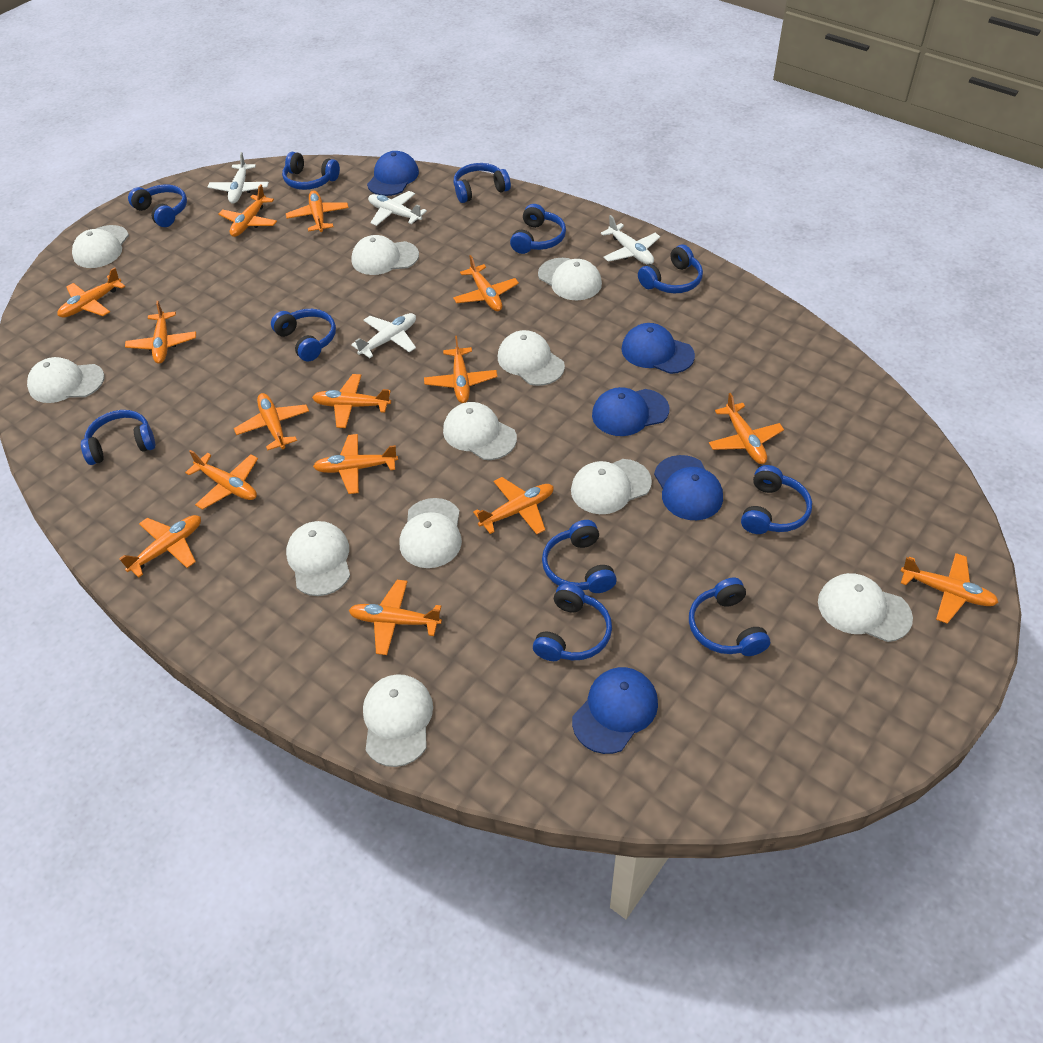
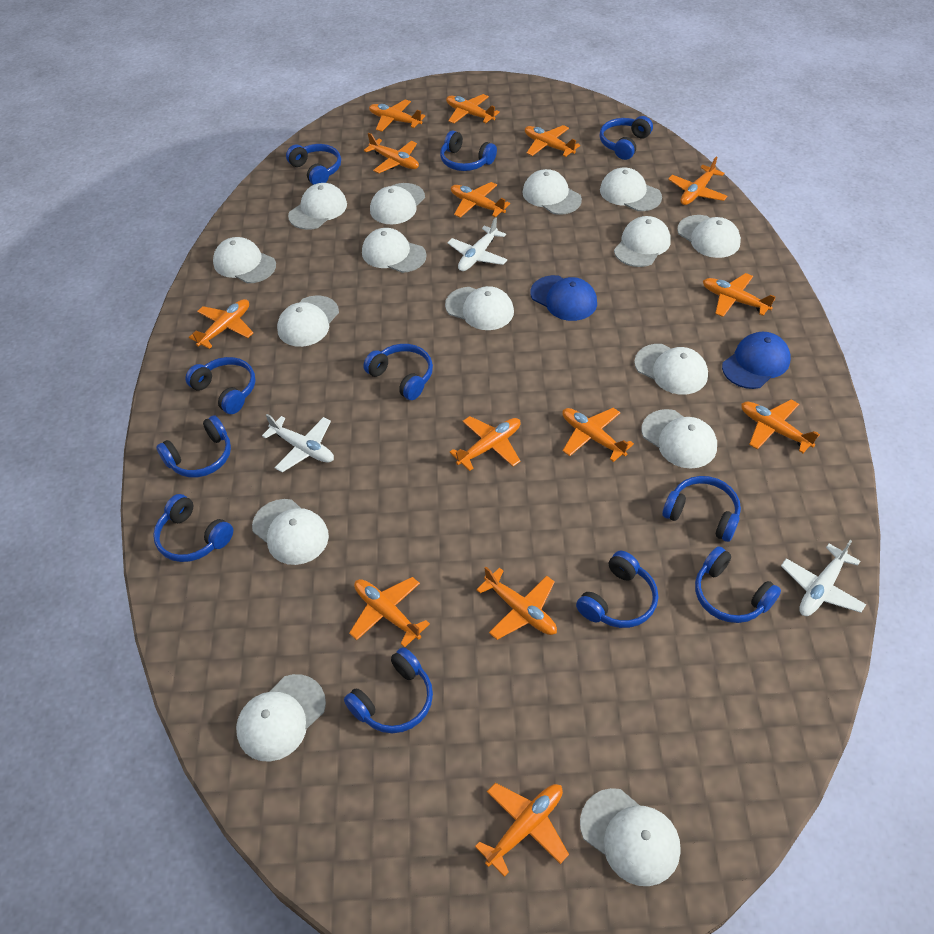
blue cap: 5 -> 2
orange plane: 15 -> 14
white cap: 11 -> 15
white plane: 4 -> 3

